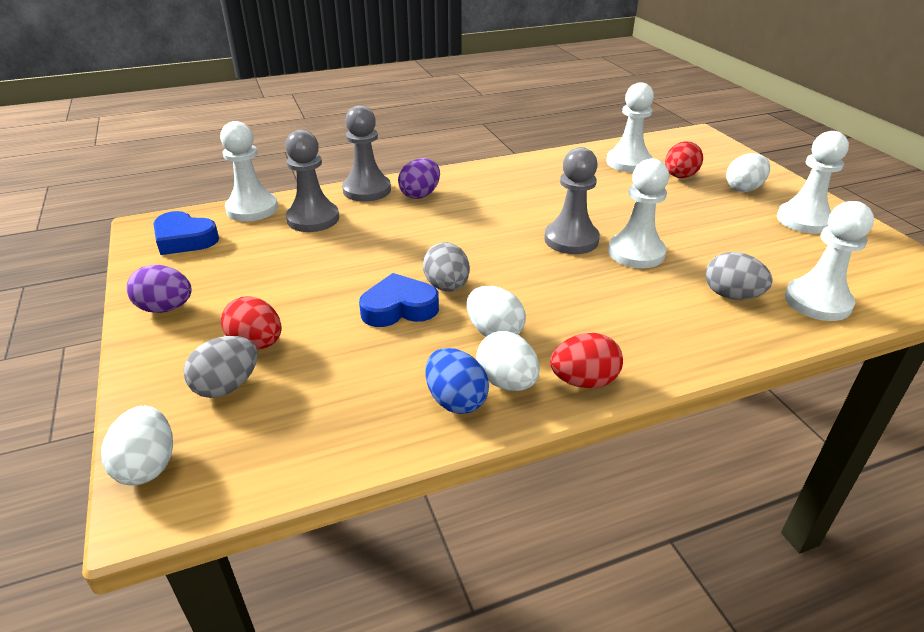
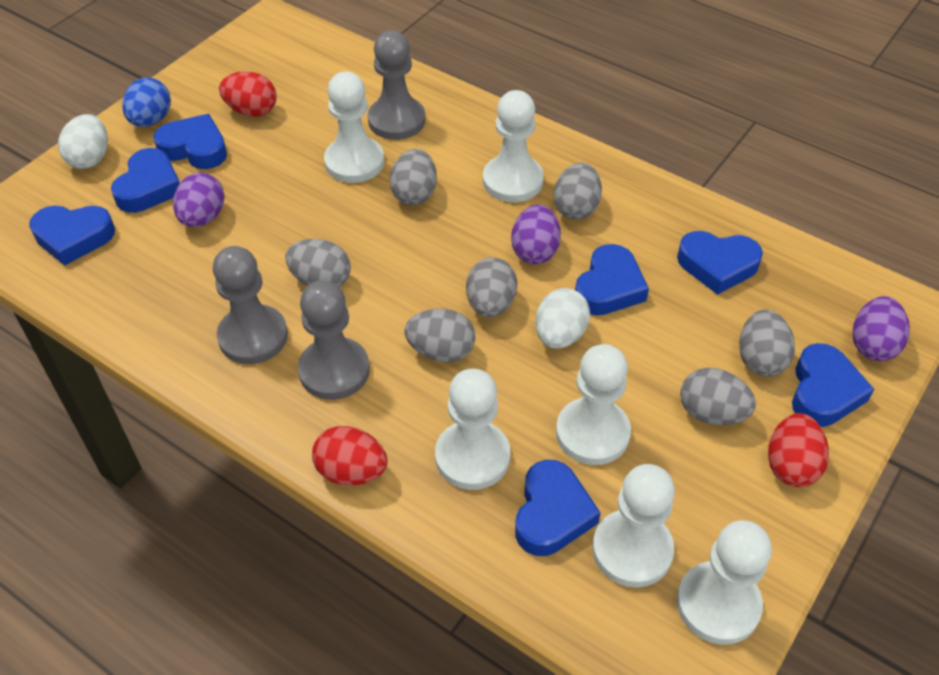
blue heart: 2 -> 7
grey egg: 3 -> 7
purple egg: 2 -> 3
white egg: 4 -> 2
white pawn: 5 -> 6

